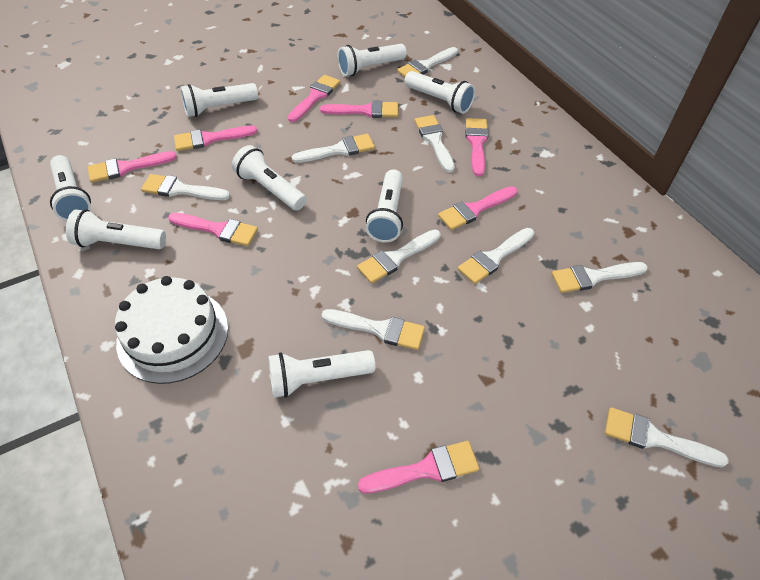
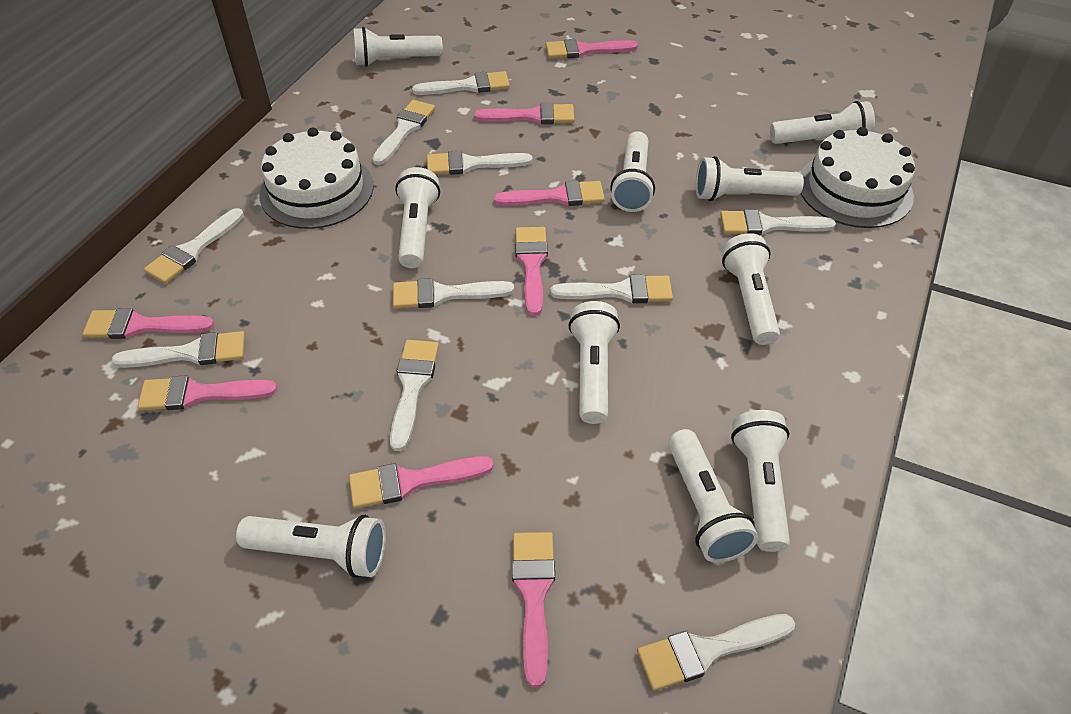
white brush: 9 -> 10
white cake: 1 -> 2
white flashlight: 8 -> 10

